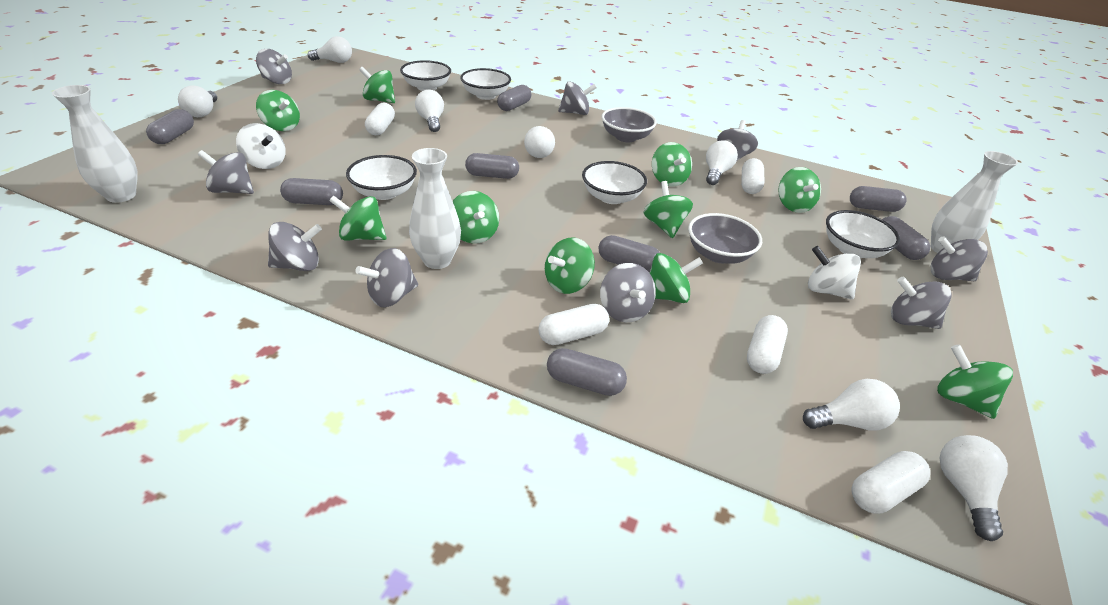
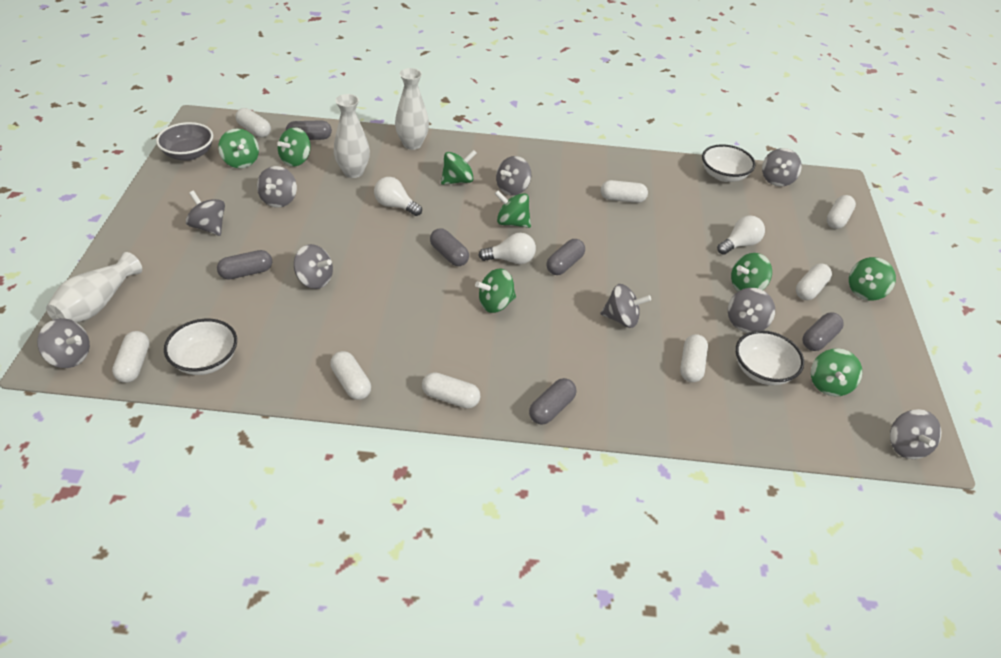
green spinning top: 10 -> 8
grey bowl: 2 -> 1
grey capsule: 8 -> 6
white bowl: 5 -> 3
white capsule: 5 -> 8
white light bulb: 7 -> 3
white spinning top: 2 -> 0

